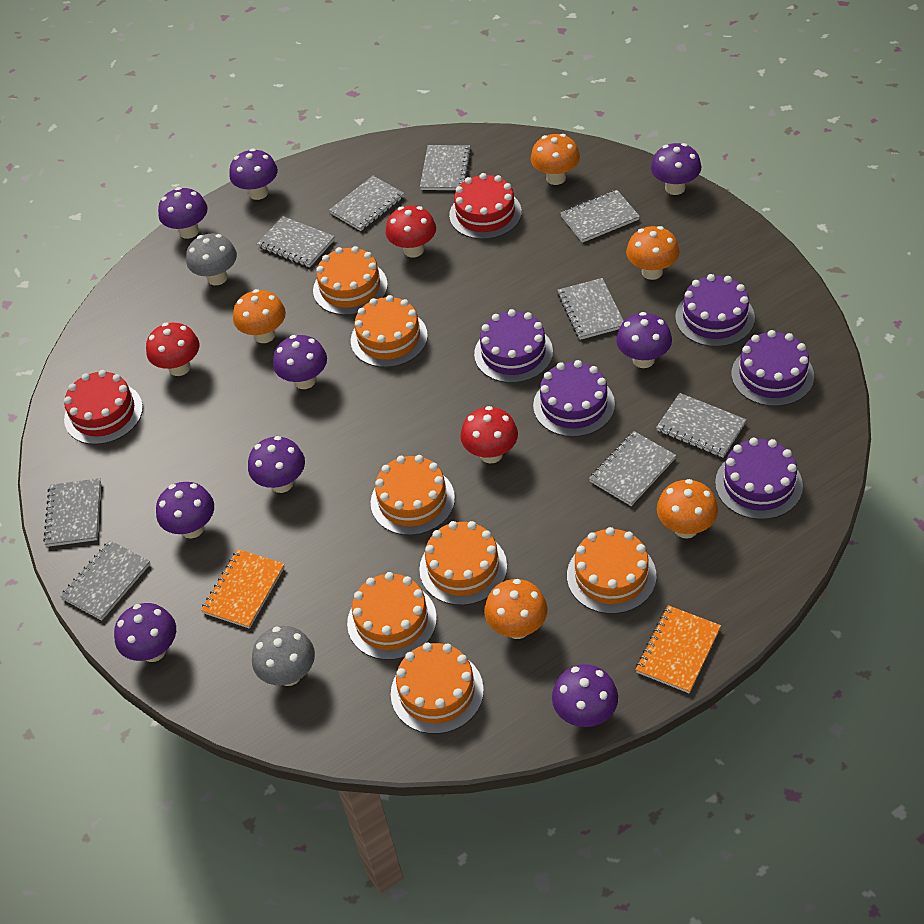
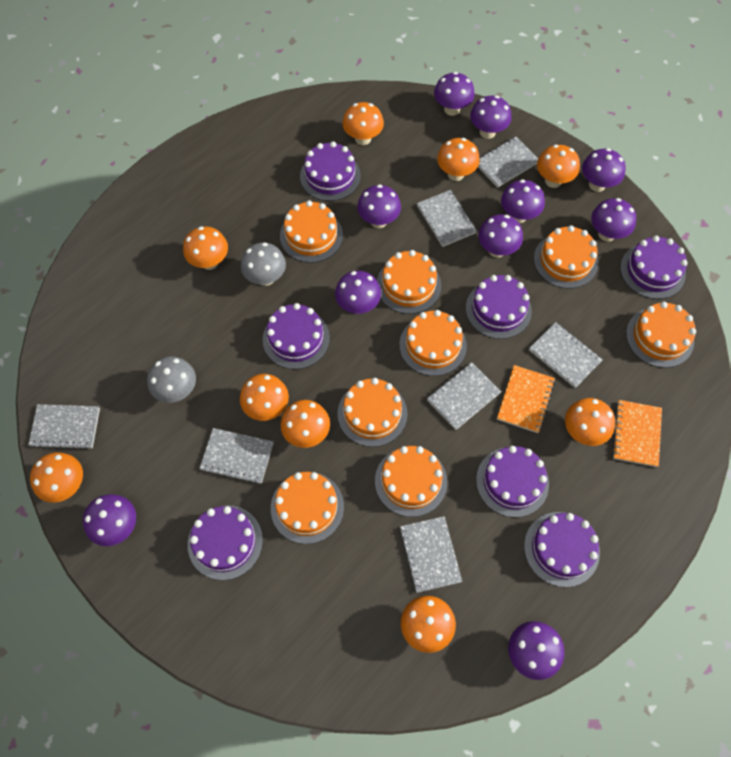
grey notebook: 9 -> 7
orange cake: 7 -> 8
orange mushroom: 5 -> 9
purple cake: 5 -> 7
purple mushroom: 9 -> 10
red cake: 2 -> 0
red mushroom: 3 -> 0

